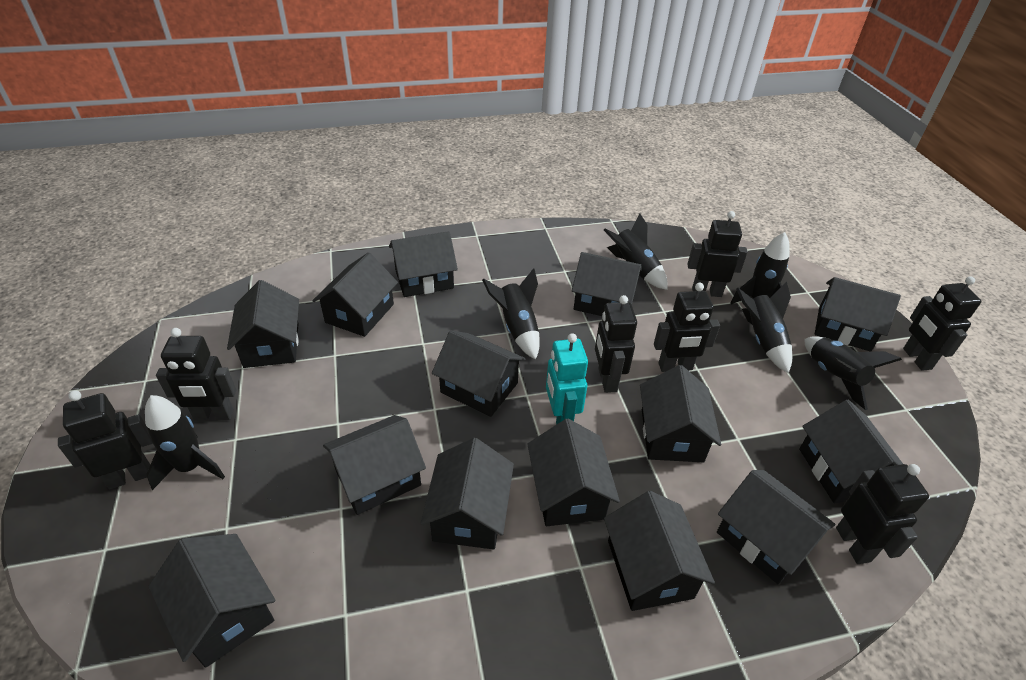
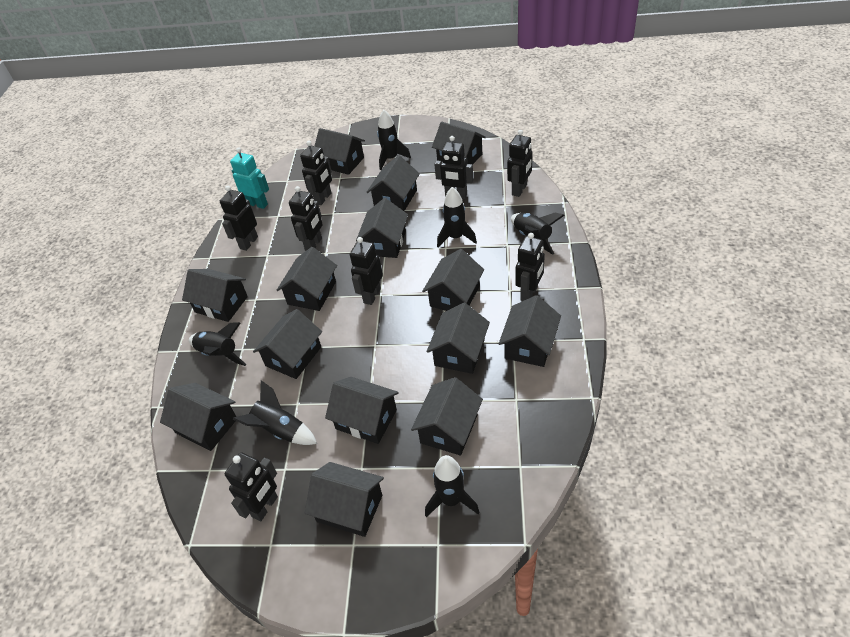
black robot: 7 -> 8

